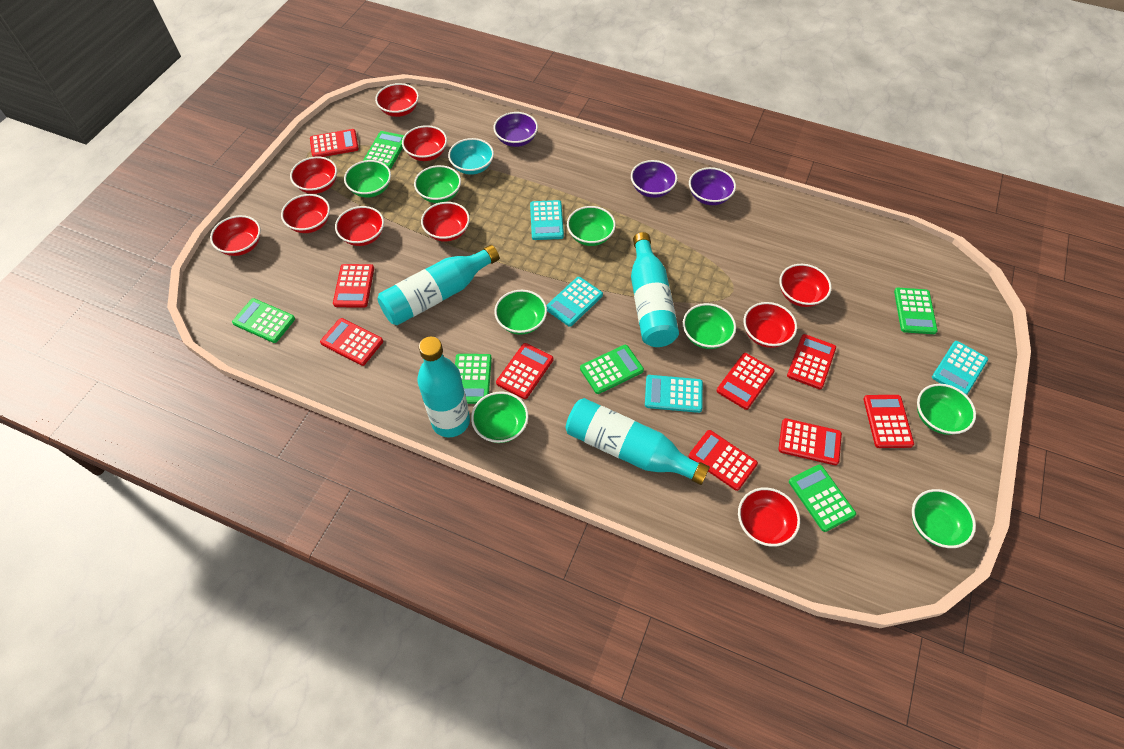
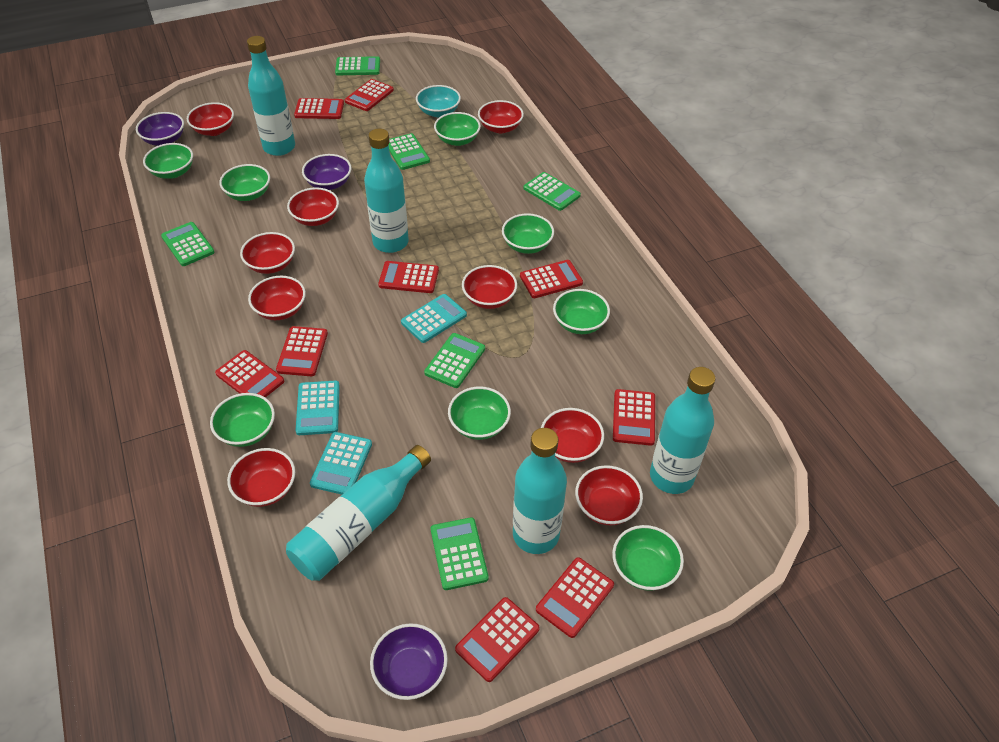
red bowl: 10 -> 9
turquoise bottle: 4 -> 5
turquoise calculator: 4 -> 3

